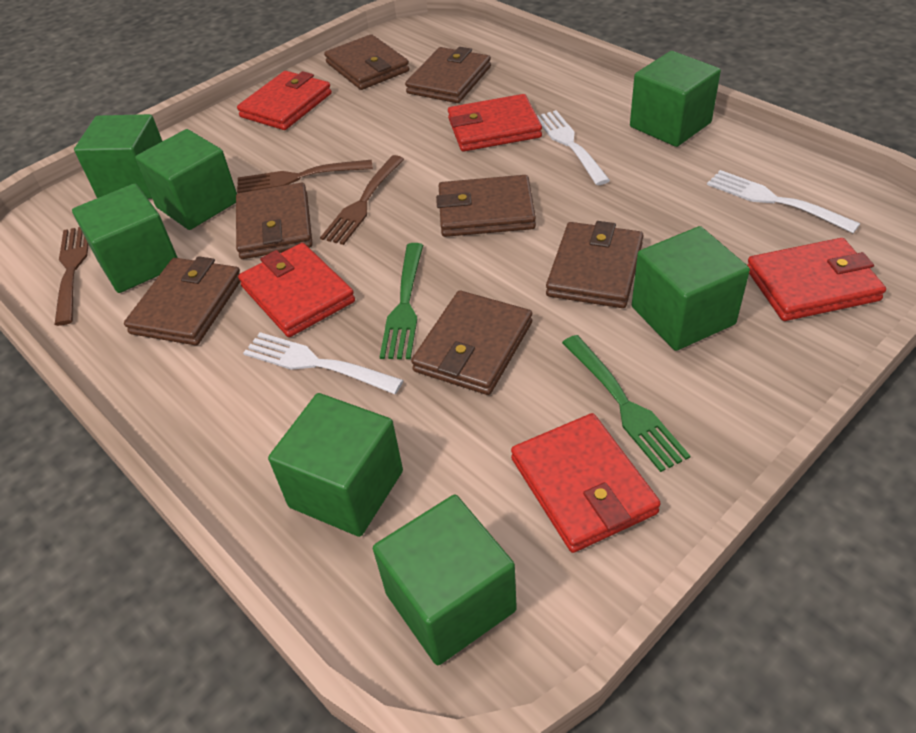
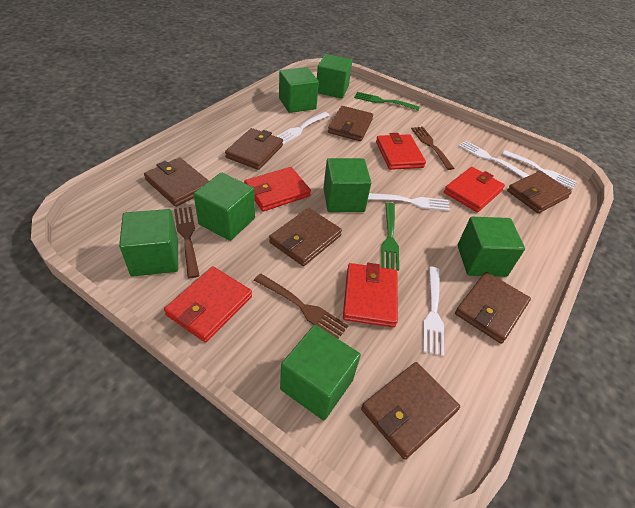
white fork: 3 -> 5

